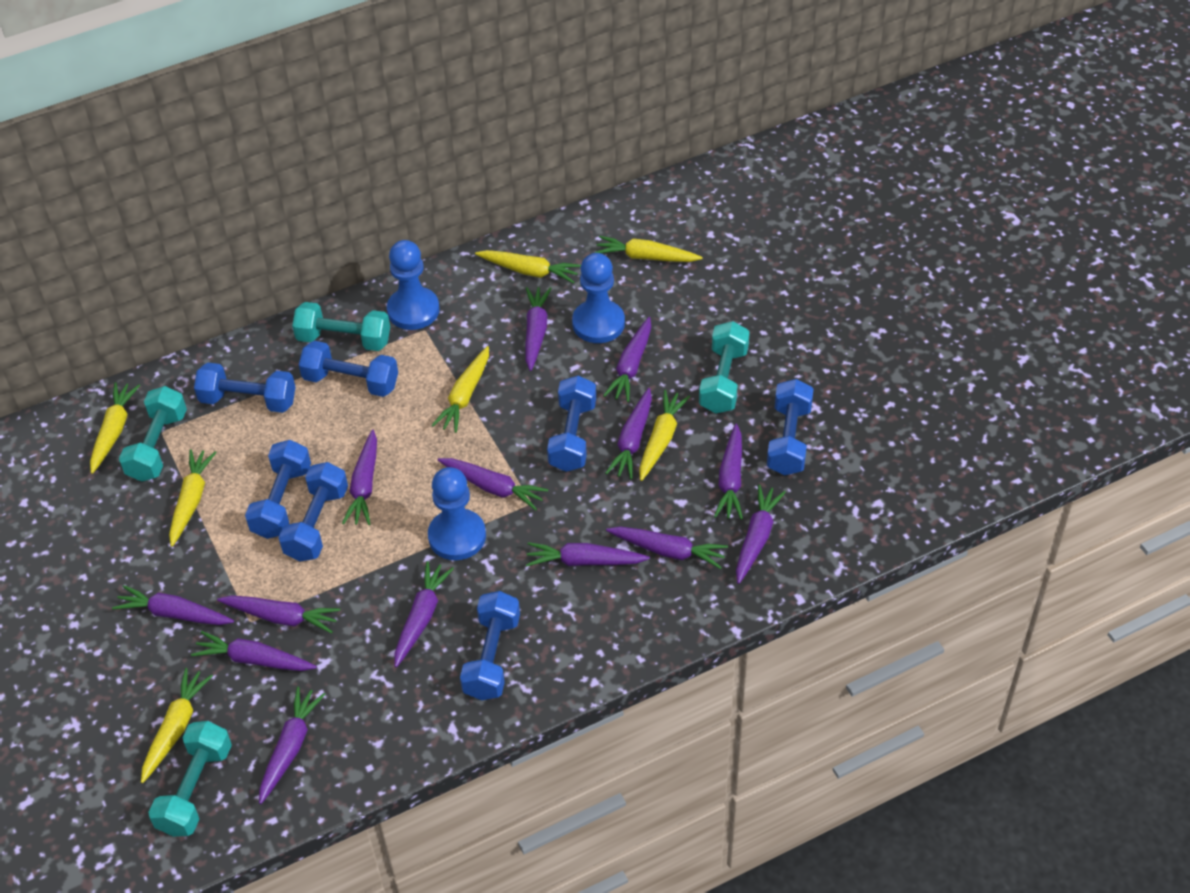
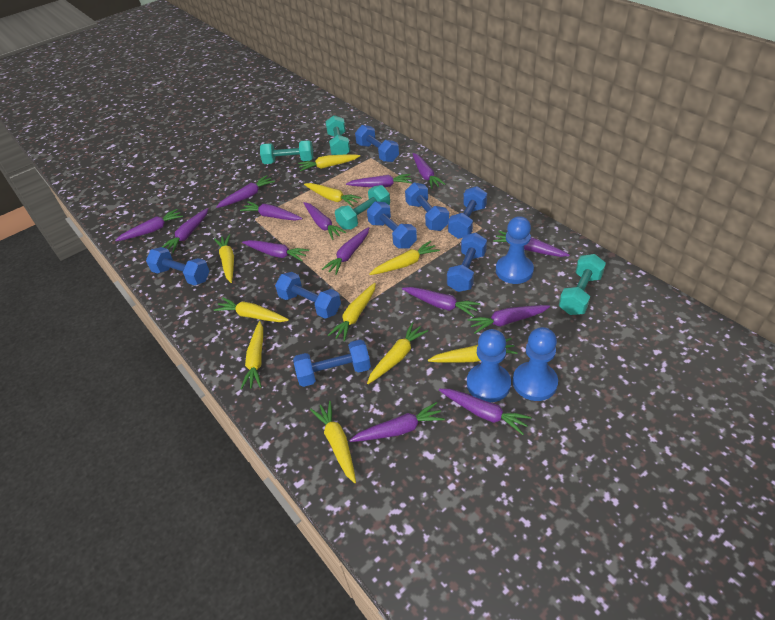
blue dumbbell: 7 -> 8
yellow carrot: 7 -> 10

